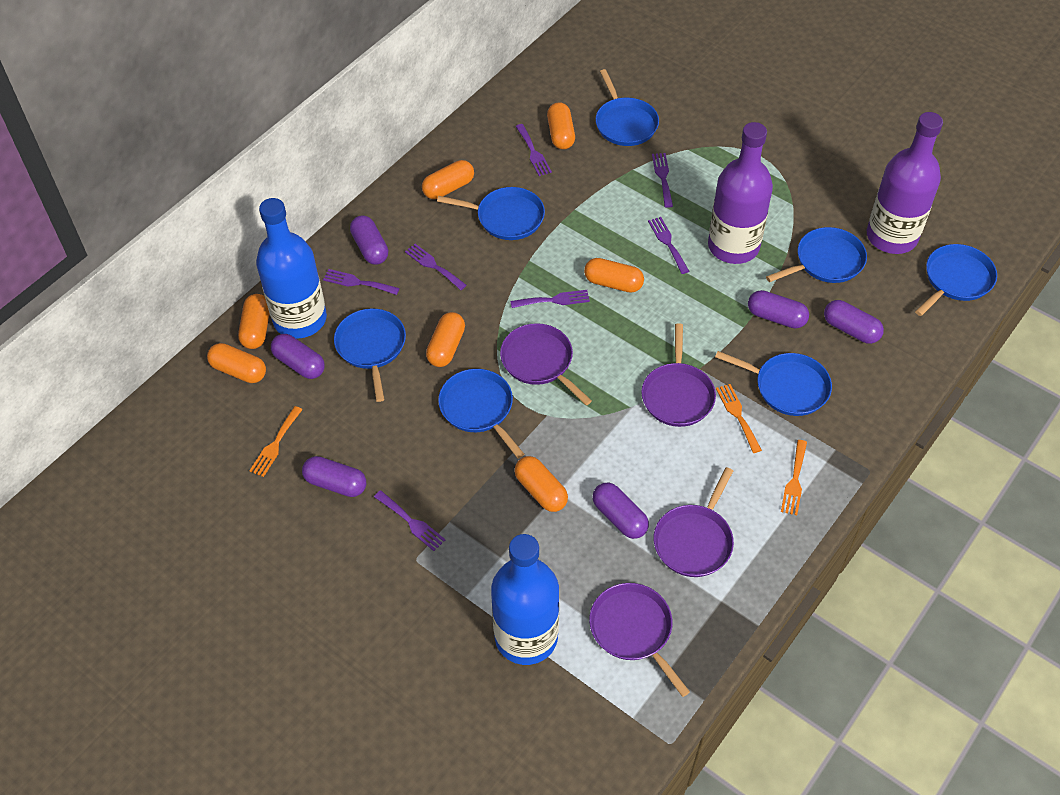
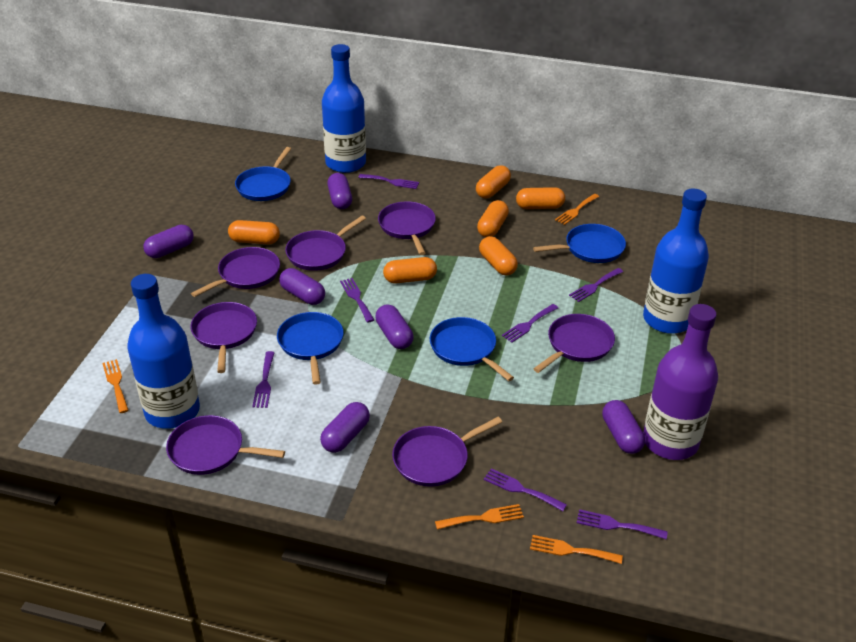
blue bottle: 2 -> 3
blue pan: 7 -> 4
orange capsule: 7 -> 6
orange fork: 3 -> 4
purple bottle: 2 -> 1
purple pan: 4 -> 7

